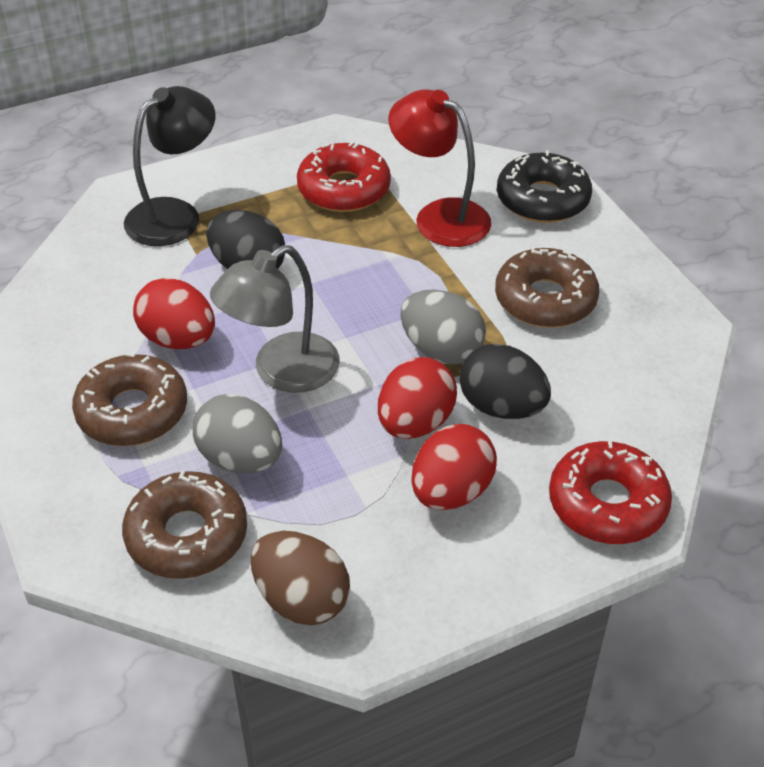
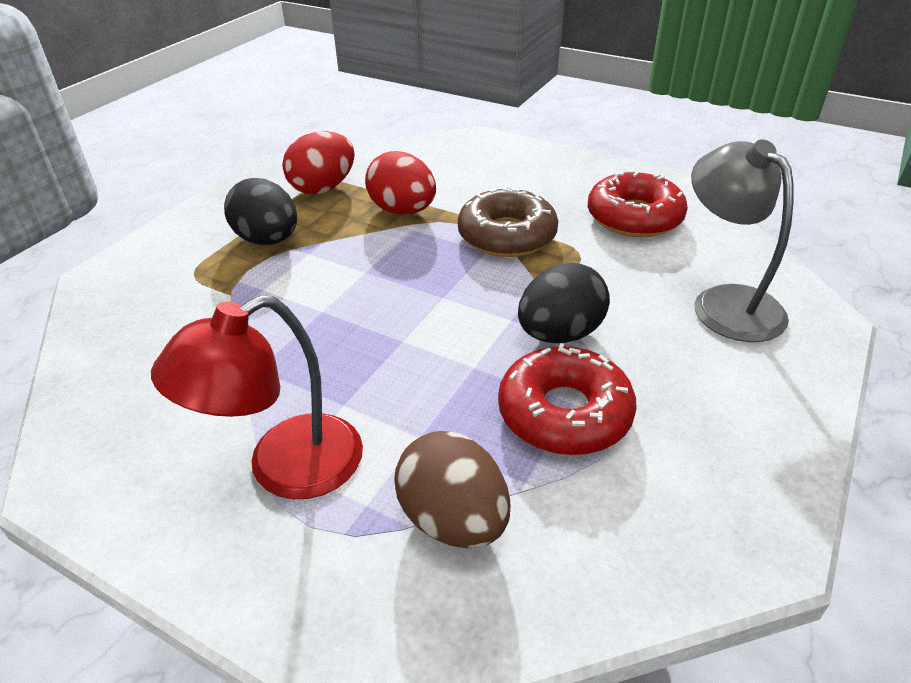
black donut: 1 -> 0
black lamp: 1 -> 0
brown donut: 3 -> 1
grey egg: 2 -> 0
red egg: 3 -> 2

